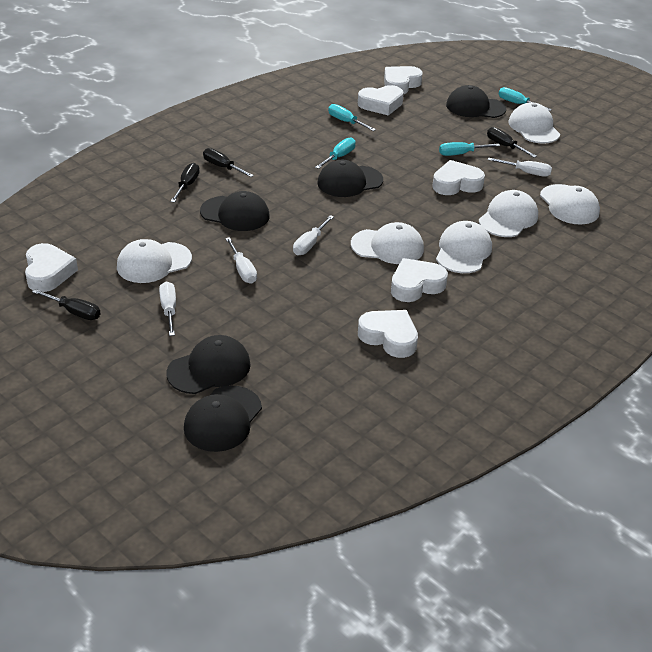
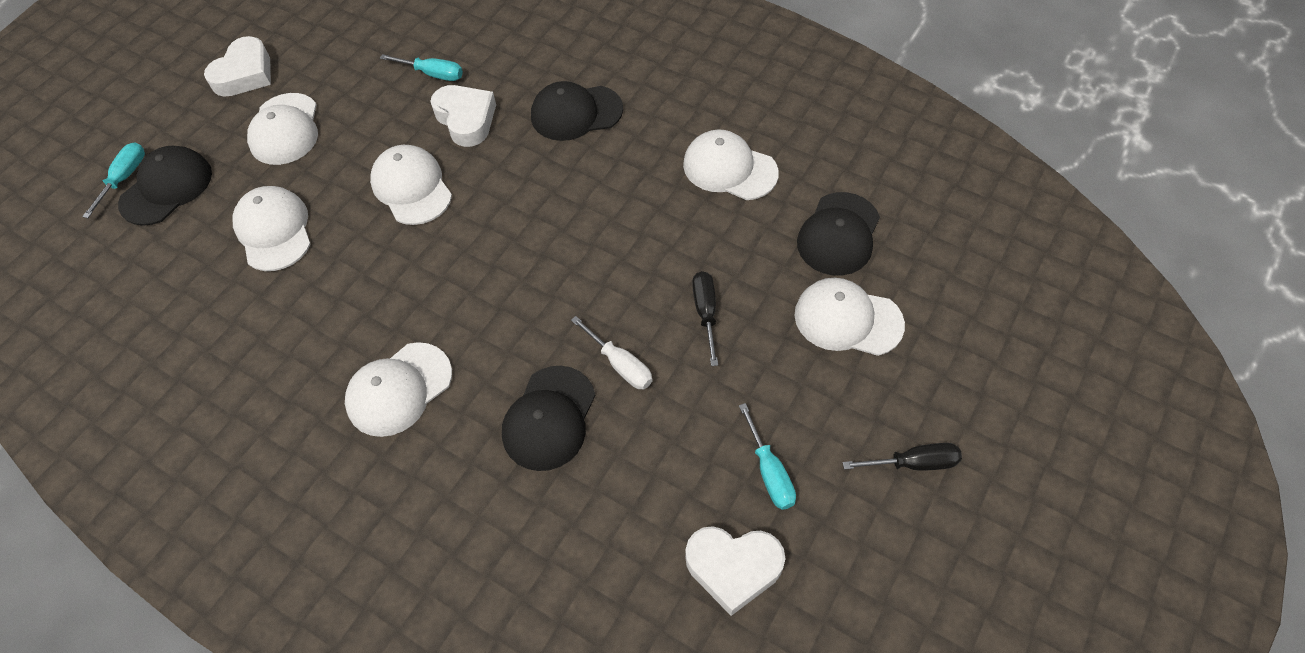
black cap: 5 -> 4
black screwdriver: 4 -> 2
turquoise screwdriver: 4 -> 3
white heart: 6 -> 3
white screwdriver: 4 -> 1

